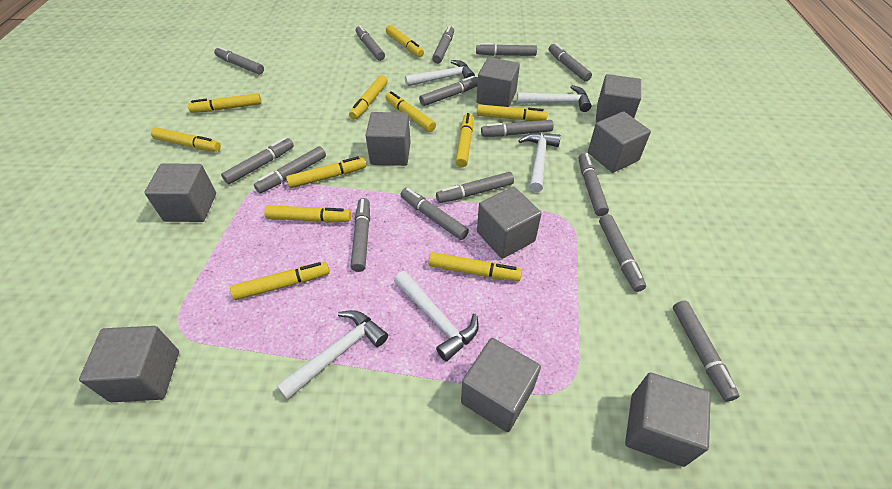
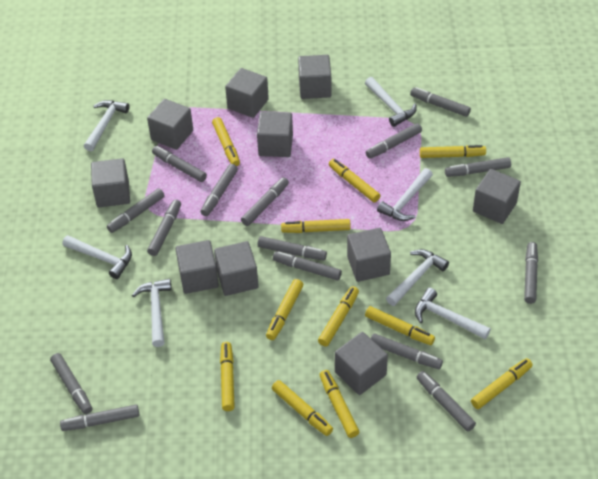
grey cube: 9 -> 10
white hammer: 5 -> 7

